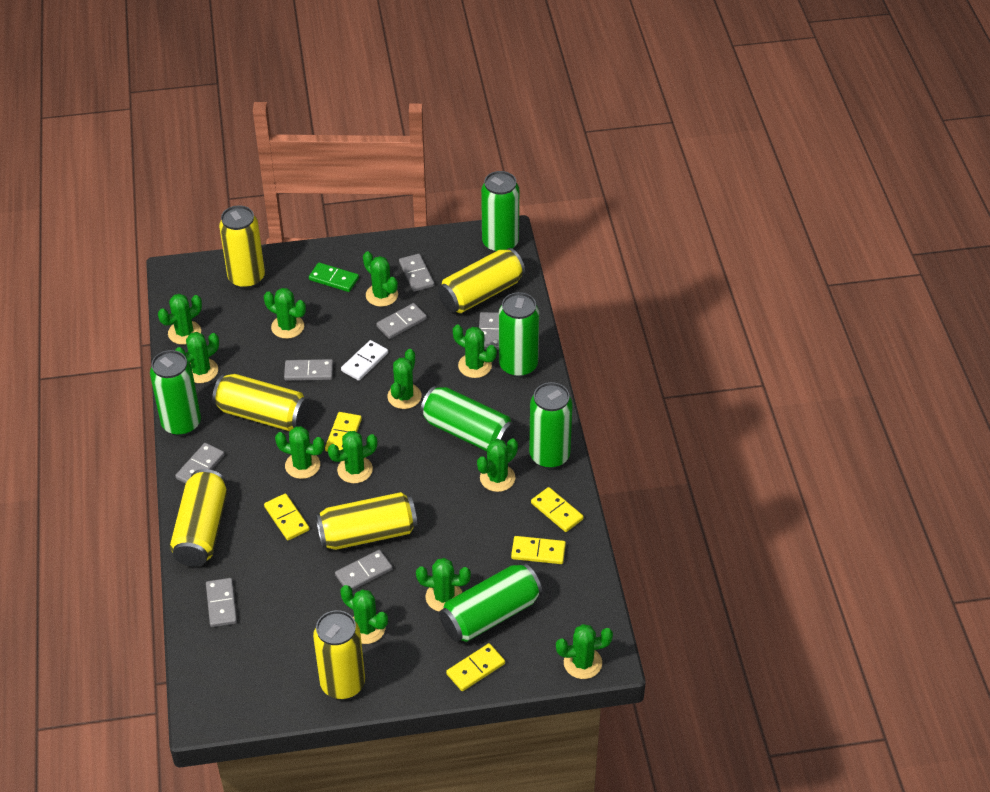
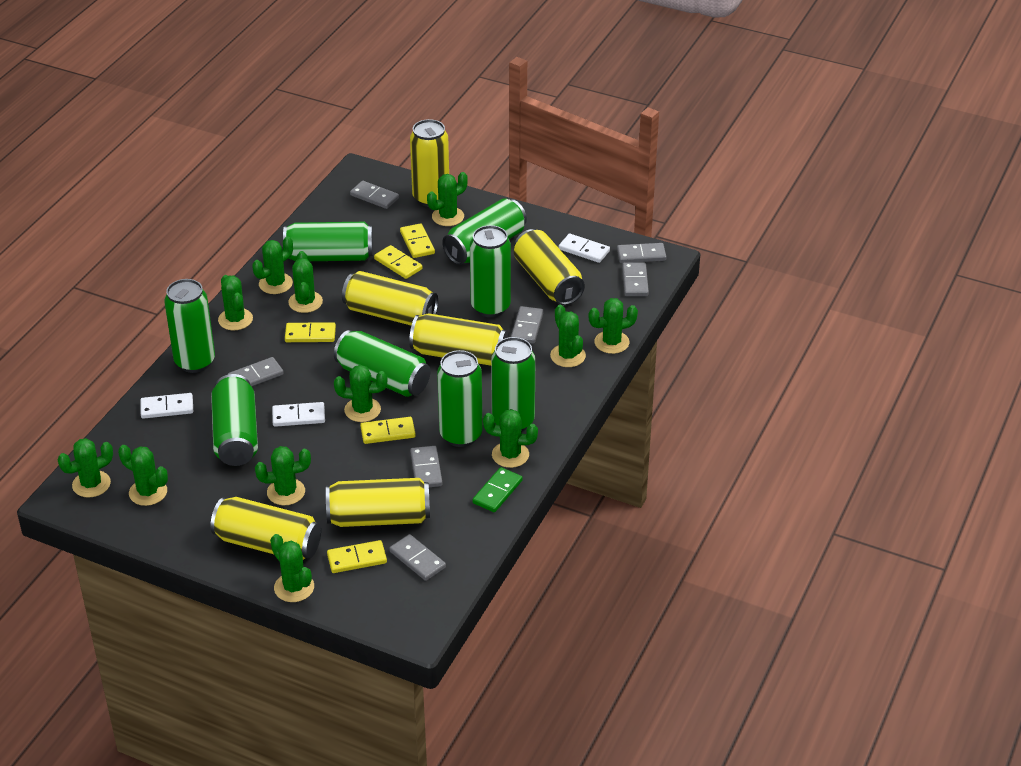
green can: 6 -> 8
white domino: 1 -> 3

